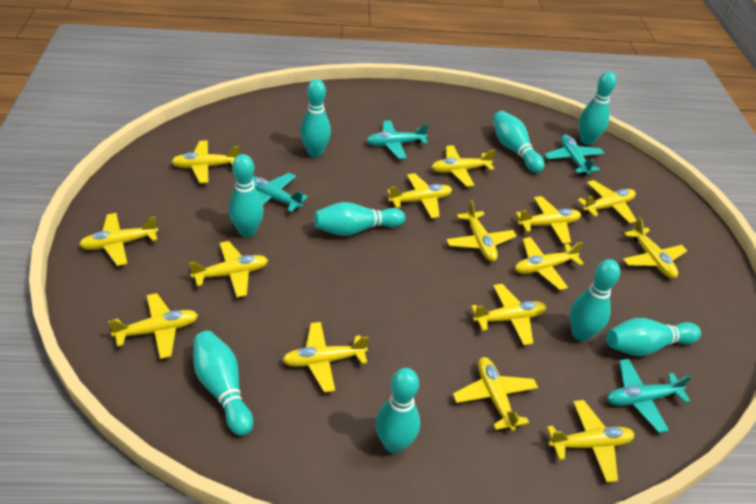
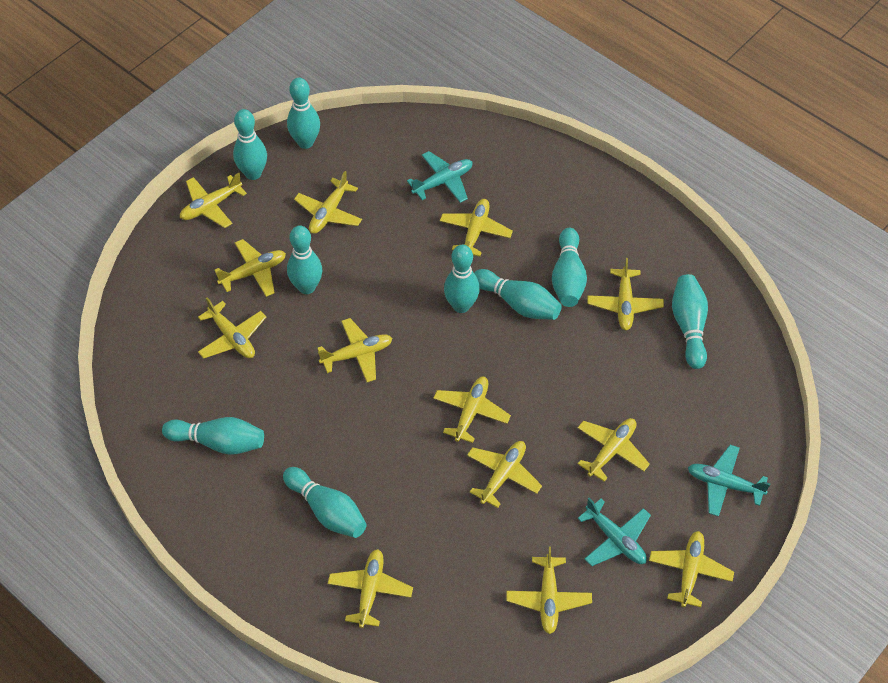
turquoise plane: 4 -> 3
yellow plane: 15 -> 13

